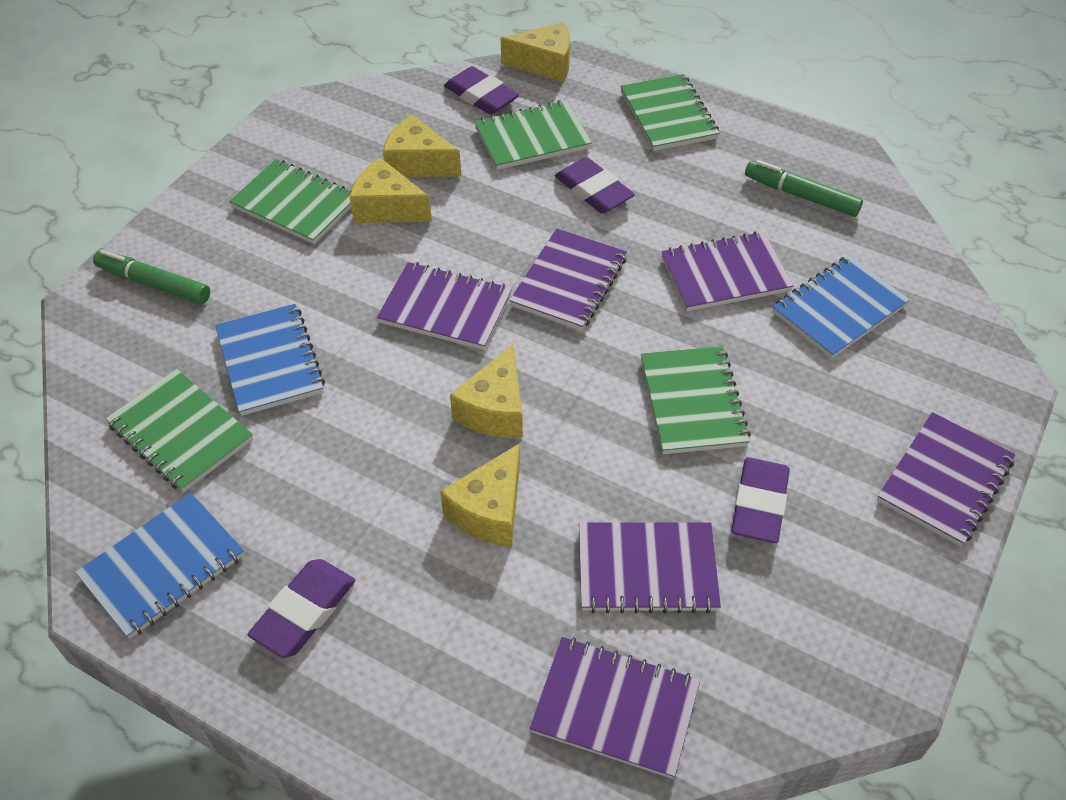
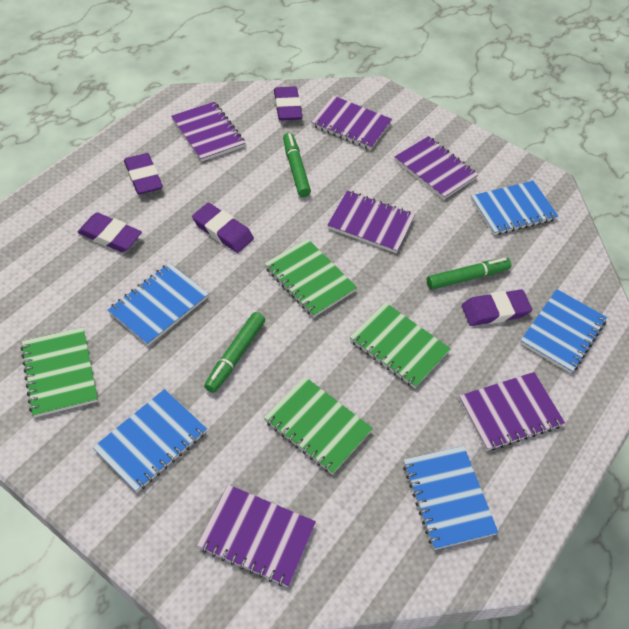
blue notebook: 3 -> 5
green marker: 2 -> 3
green notebook: 5 -> 4
purple eraser: 4 -> 5
yellow cheese: 5 -> 0

